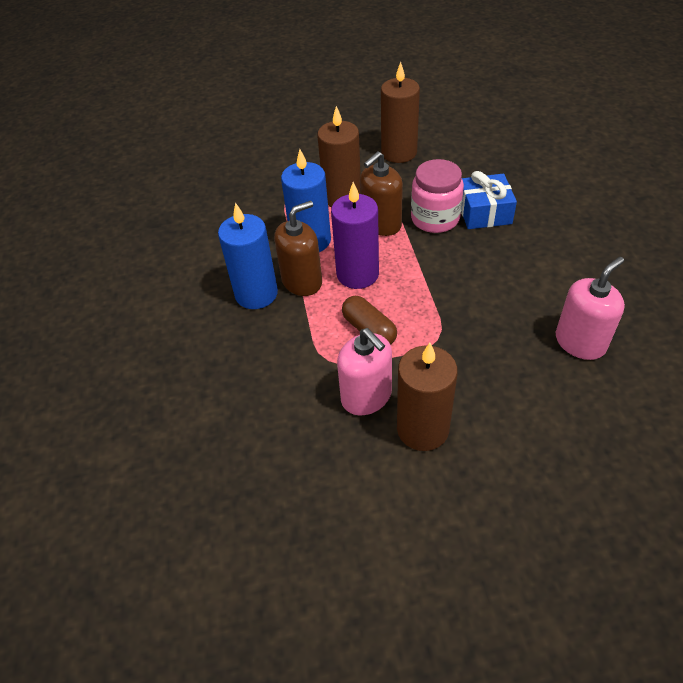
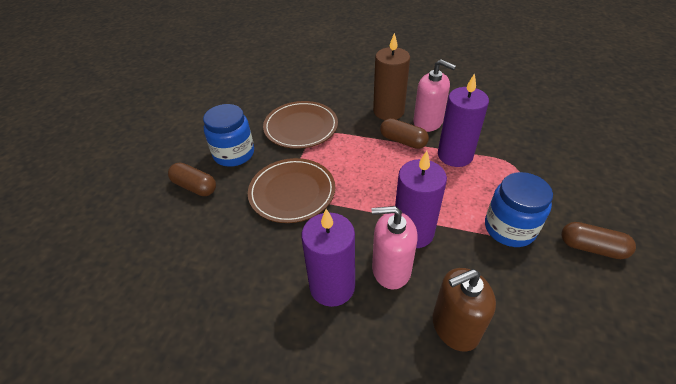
blue candle: 2 -> 0
blue gift: 1 -> 0
blue jar: 0 -> 2
brown candle: 3 -> 1
brown capsule: 1 -> 3
brown plate: 0 -> 2
brown soap dispenser: 2 -> 1
pink jar: 1 -> 0
purple candle: 1 -> 3

